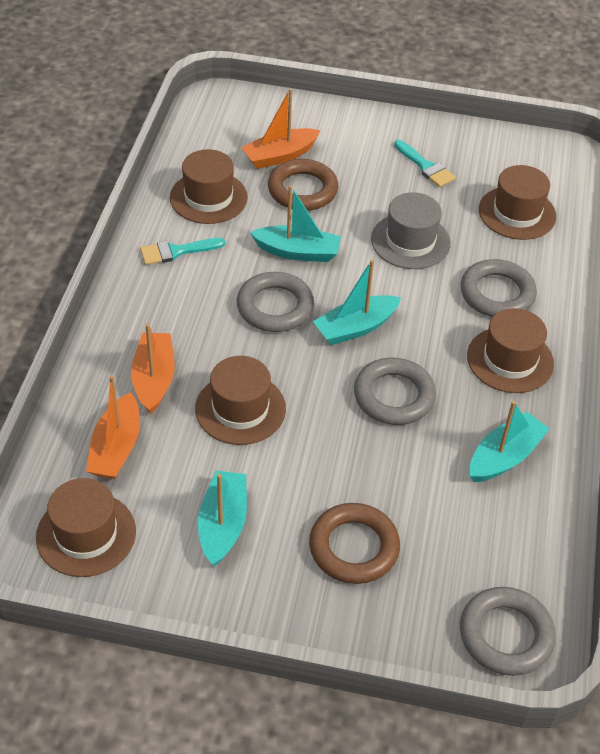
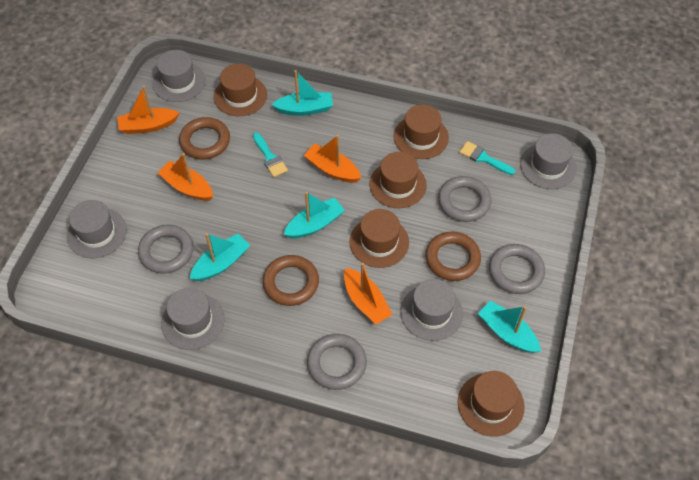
brown ring: 2 -> 3
grey hat: 1 -> 5
orange boat: 3 -> 4

